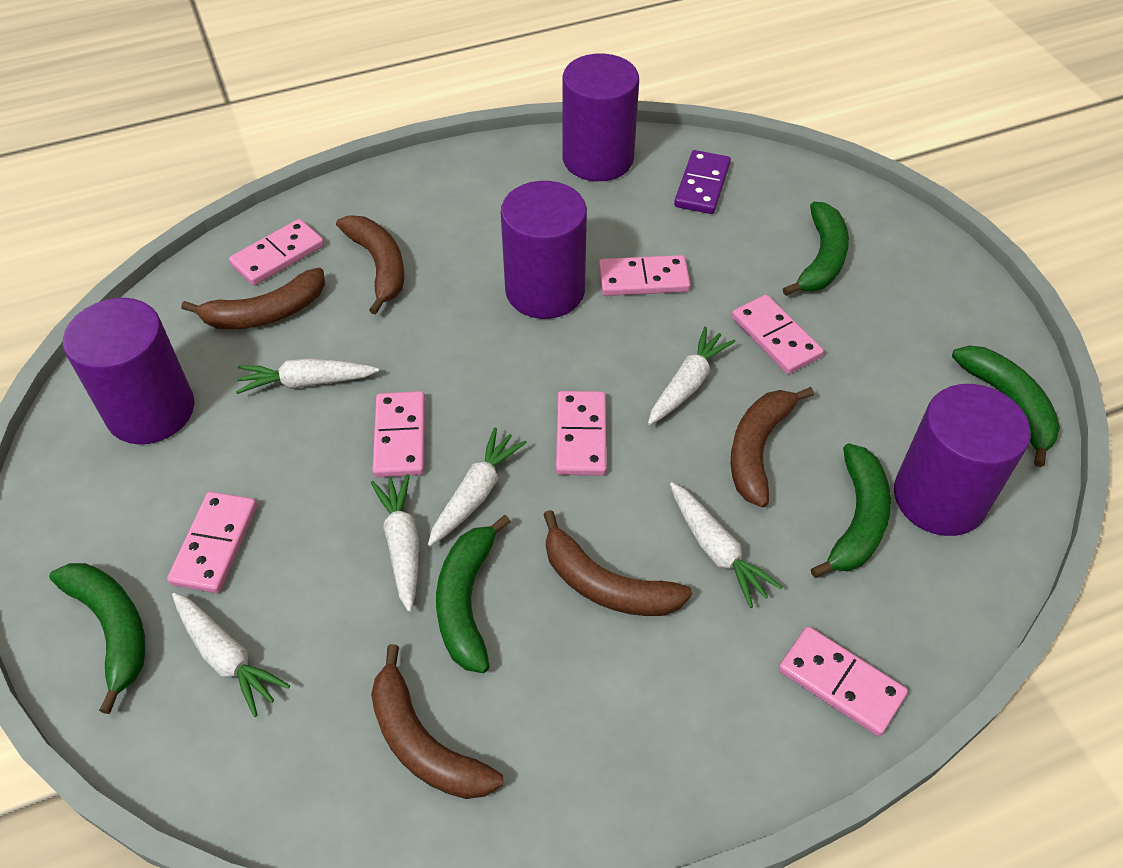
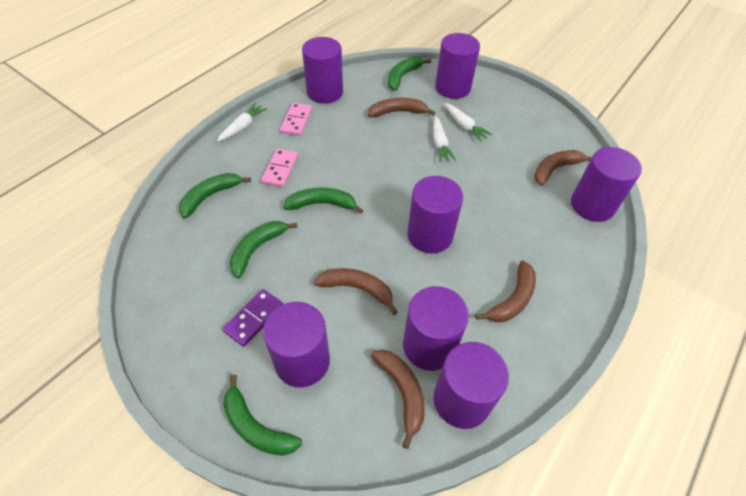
pink domino: 7 -> 2
purple cylinder: 4 -> 7
white carrot: 6 -> 3

